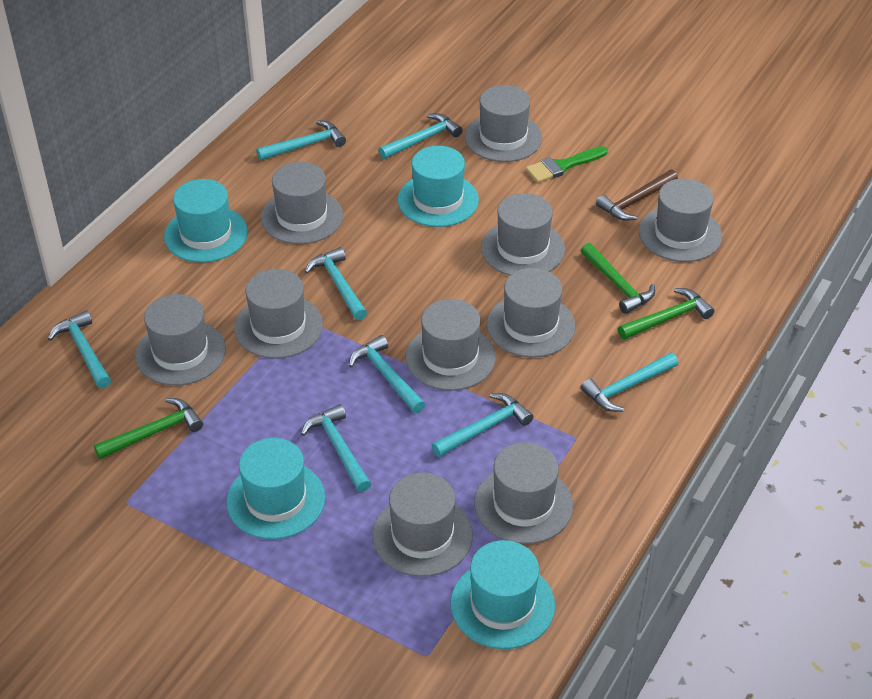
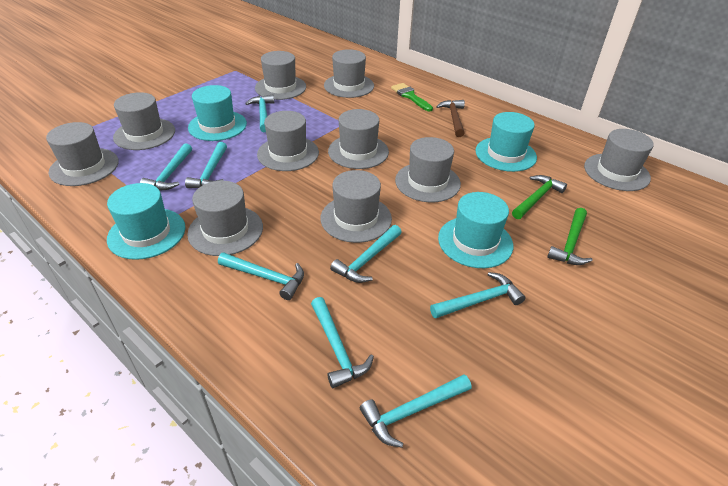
green hammer: 3 -> 2

